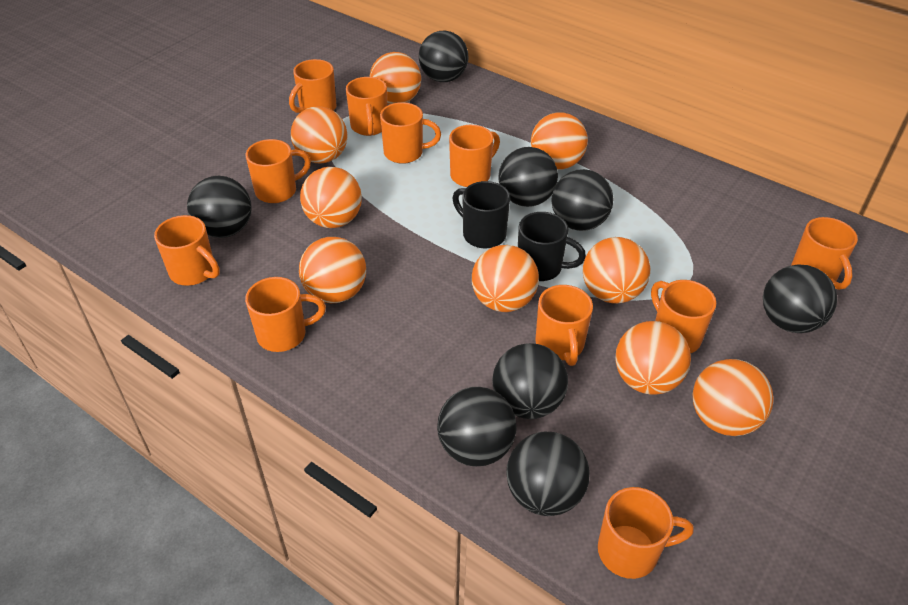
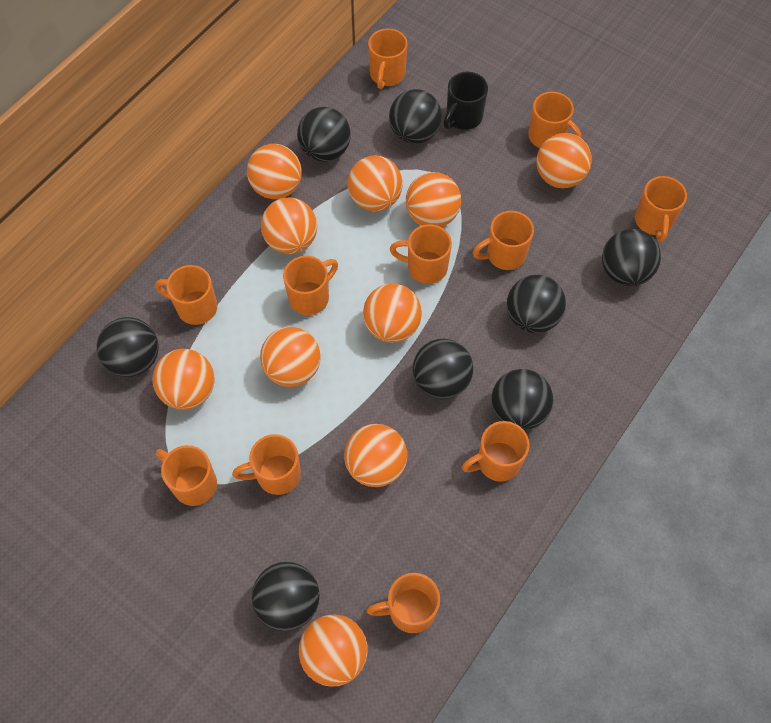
black mug: 2 -> 1
orange ball: 9 -> 10

